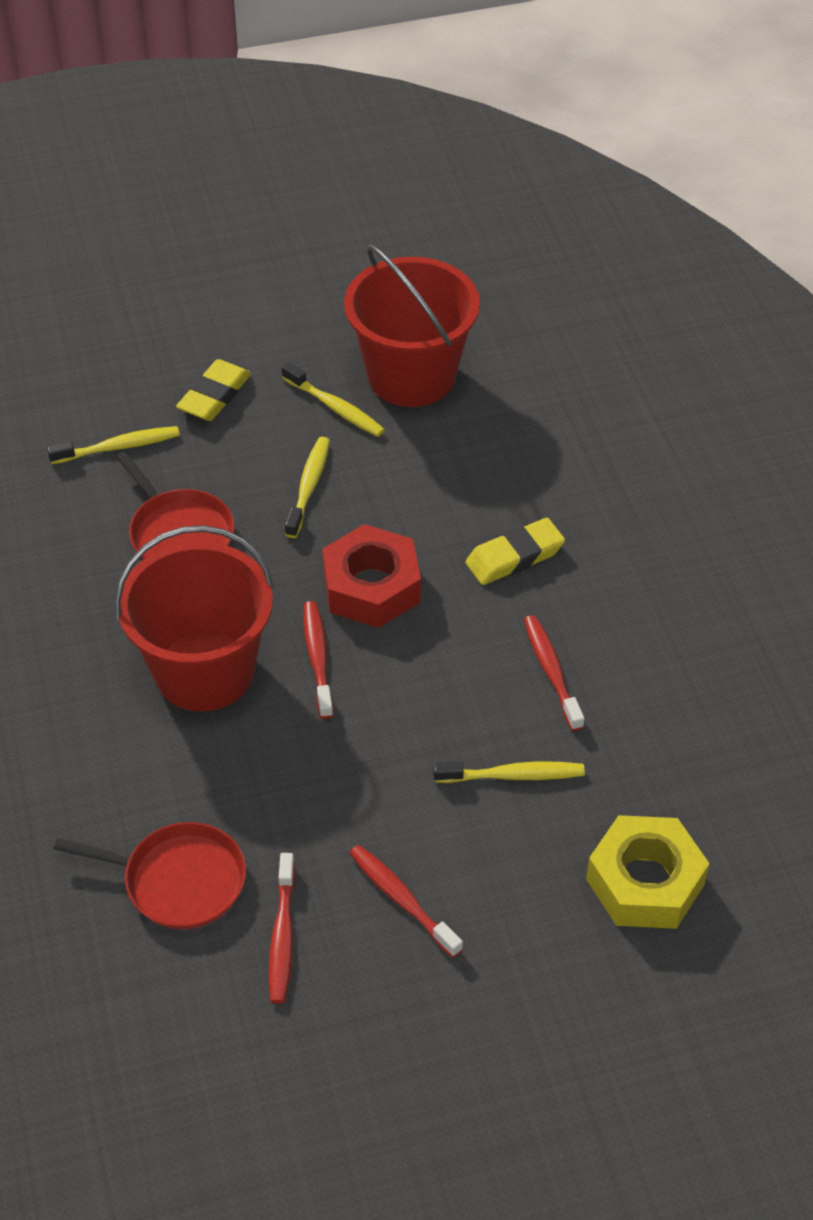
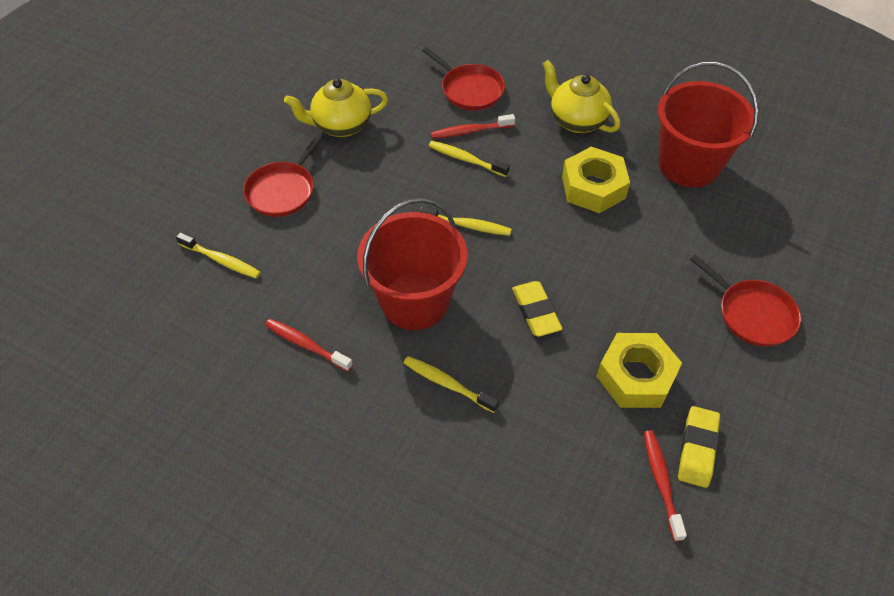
red nut: 1 -> 0
red pan: 2 -> 3
red toothbrush: 4 -> 3
yellow nut: 1 -> 2
yellow teapot: 0 -> 2

